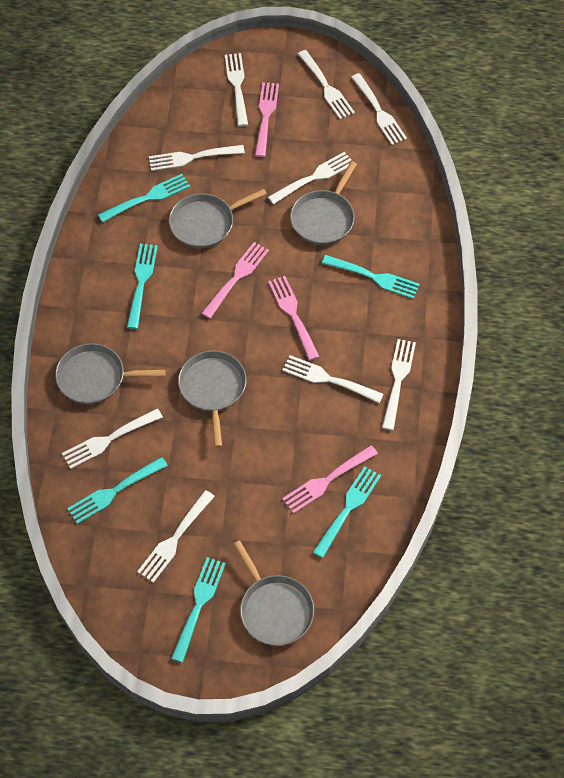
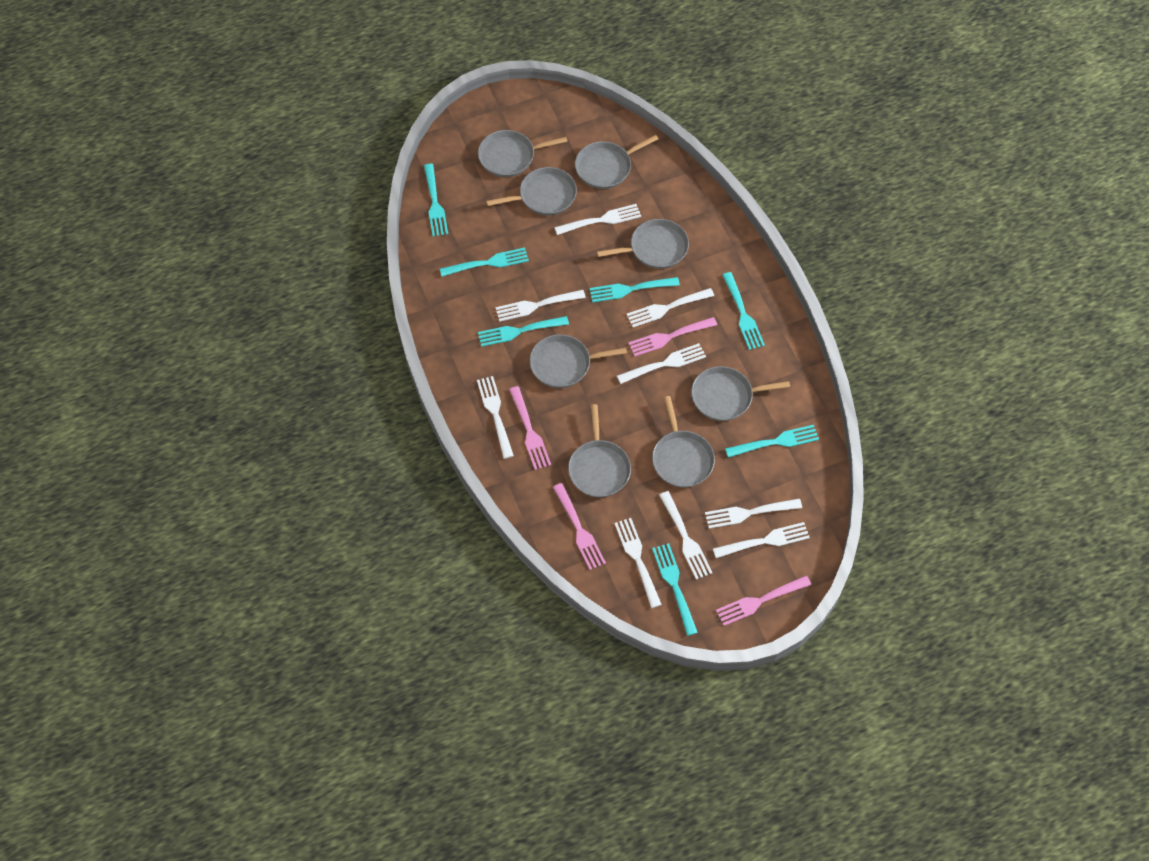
grey pan: 5 -> 8
turquoise fork: 6 -> 7

